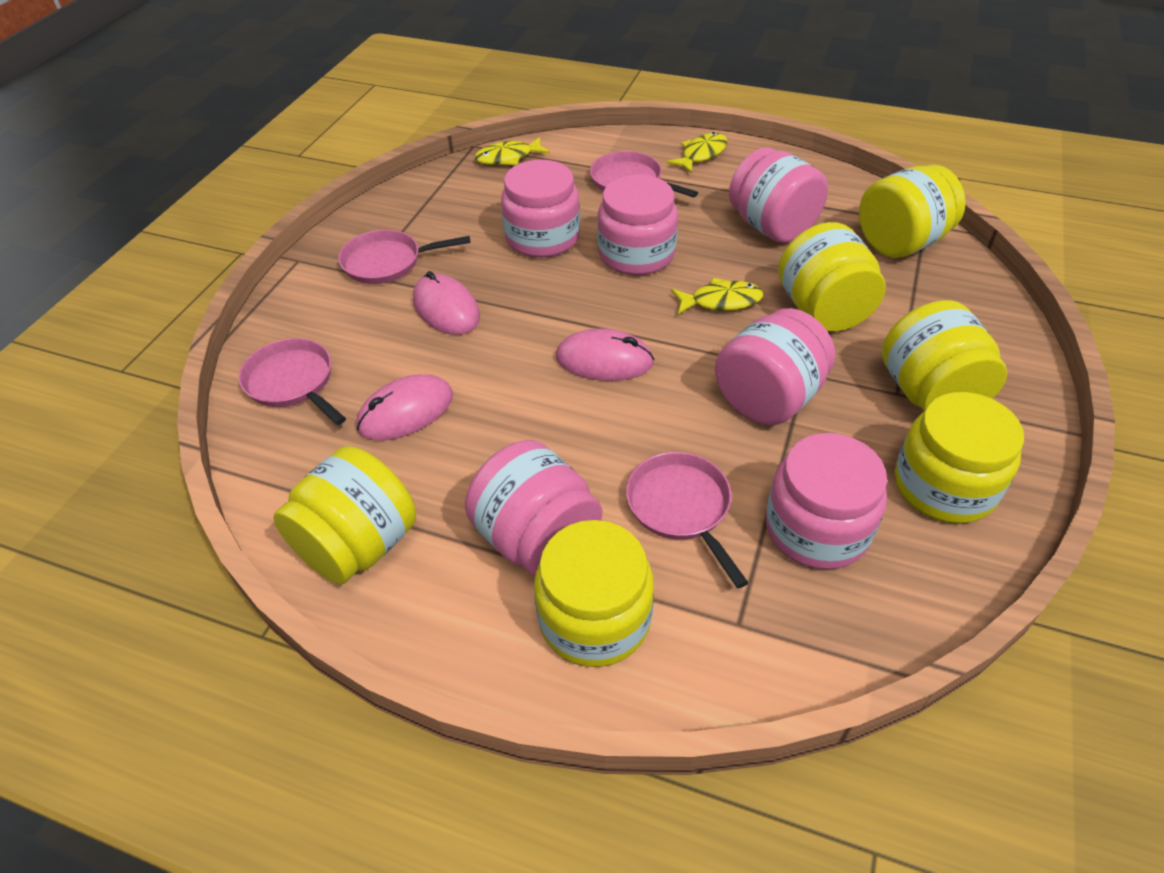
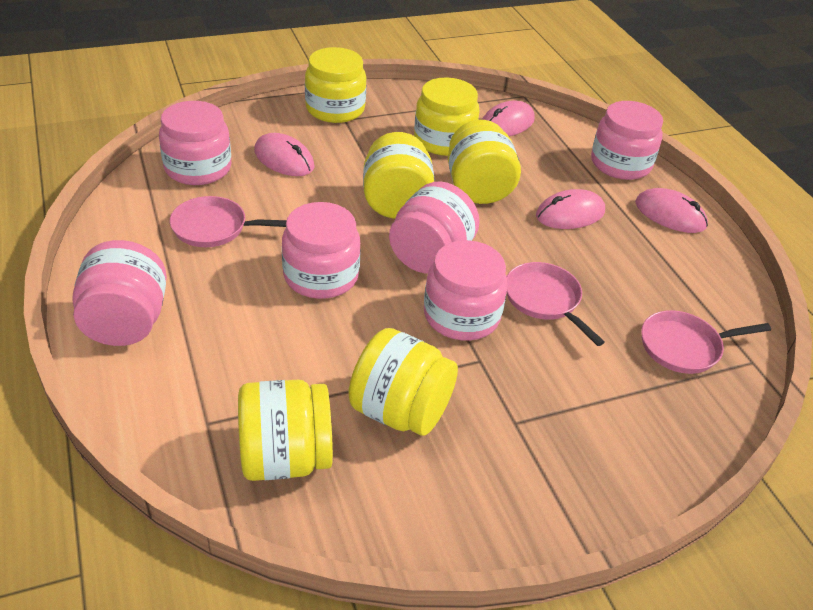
pink mouse: 3 -> 4
pink pan: 4 -> 3
yellow fish: 3 -> 0

